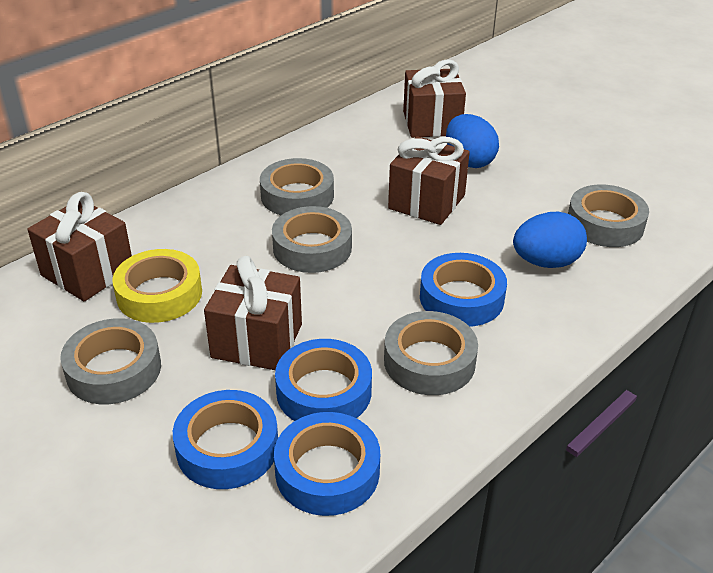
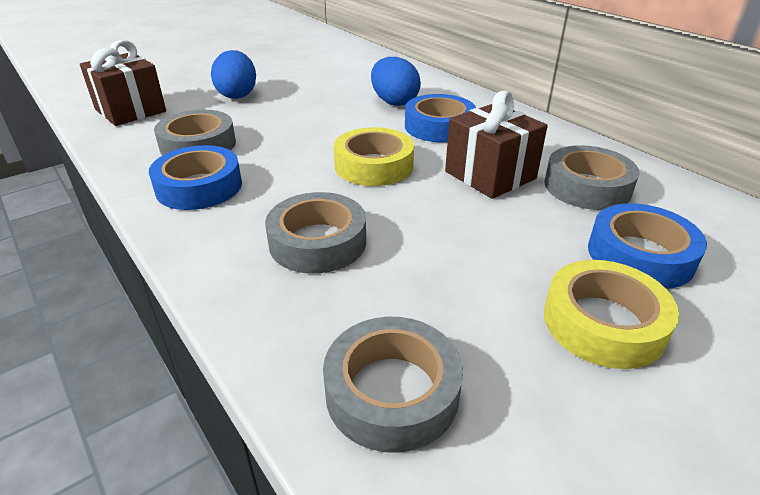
blue tape: 4 -> 3
brown gift: 4 -> 2
grey tape: 5 -> 4
yellow tape: 1 -> 2

